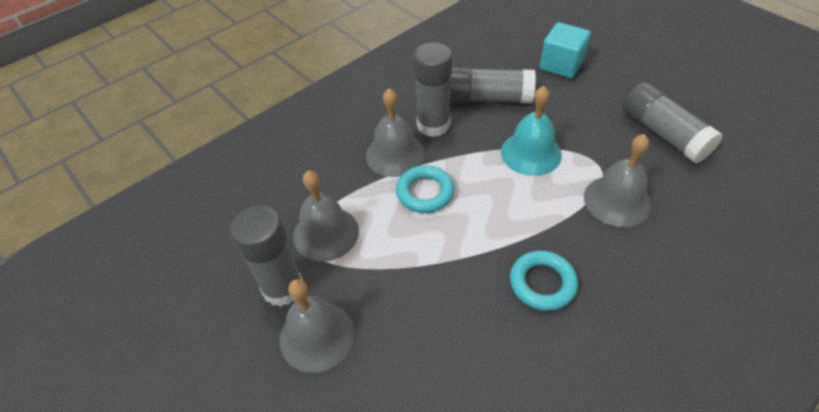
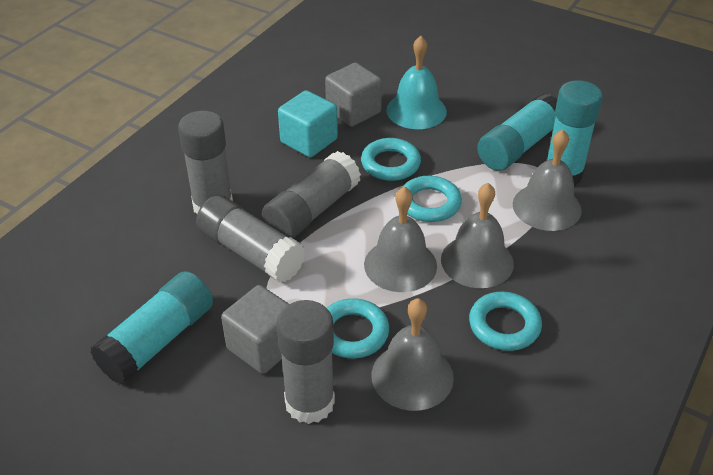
grey cube: 0 -> 2
turquoise glue stick: 0 -> 3
turquoise ring: 2 -> 4

